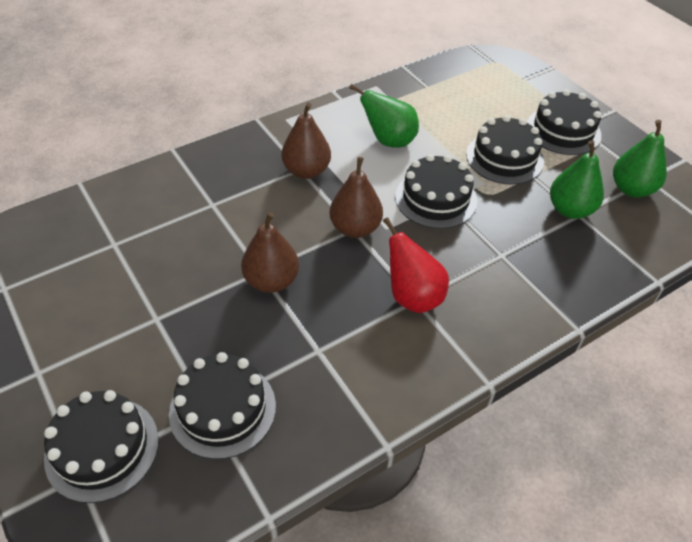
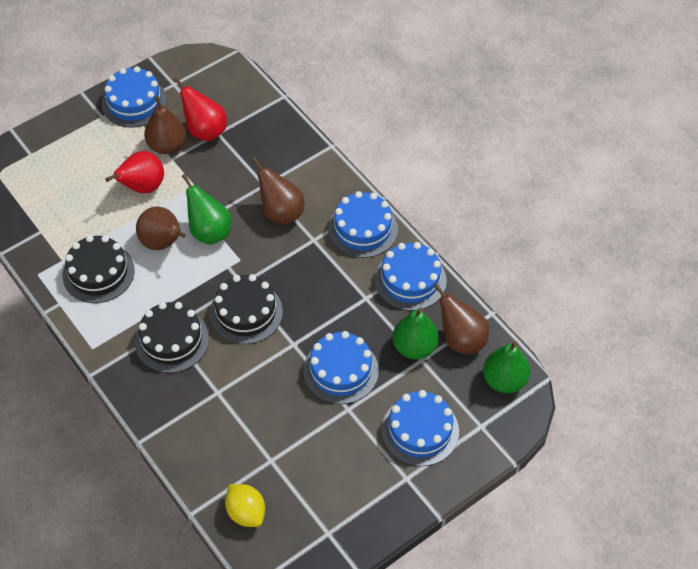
black cake: 5 -> 3
blue cake: 0 -> 5
brown pear: 3 -> 4
red pear: 1 -> 2
yellow lemon: 0 -> 1

